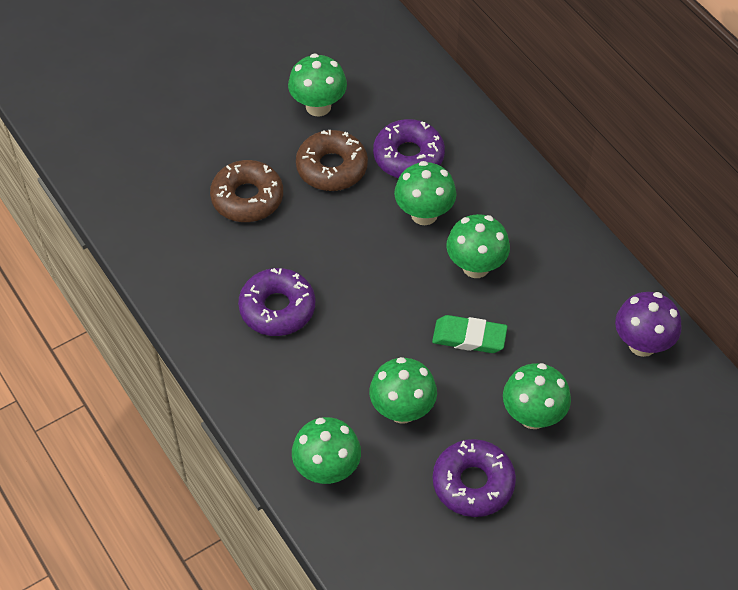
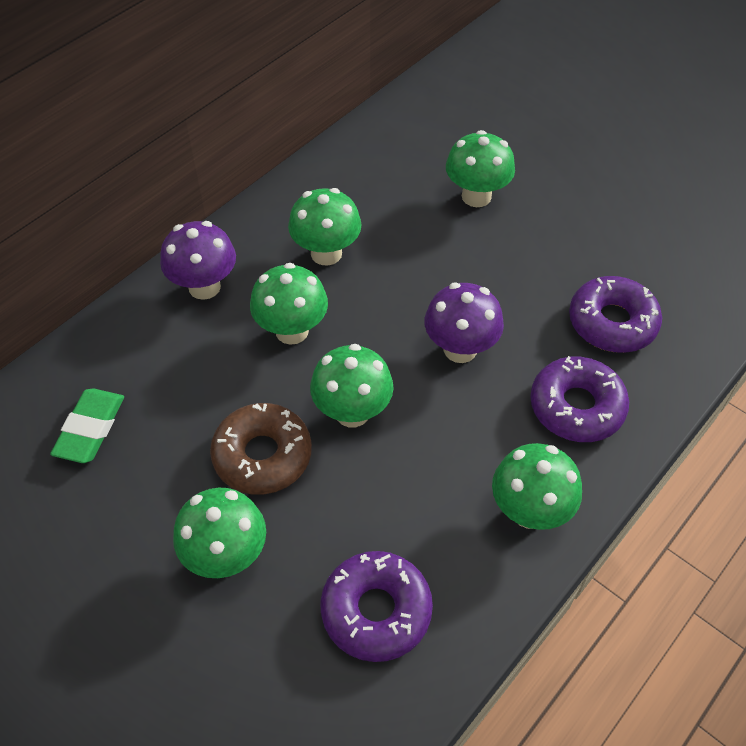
brown donut: 2 -> 1
purple mushroom: 1 -> 2

